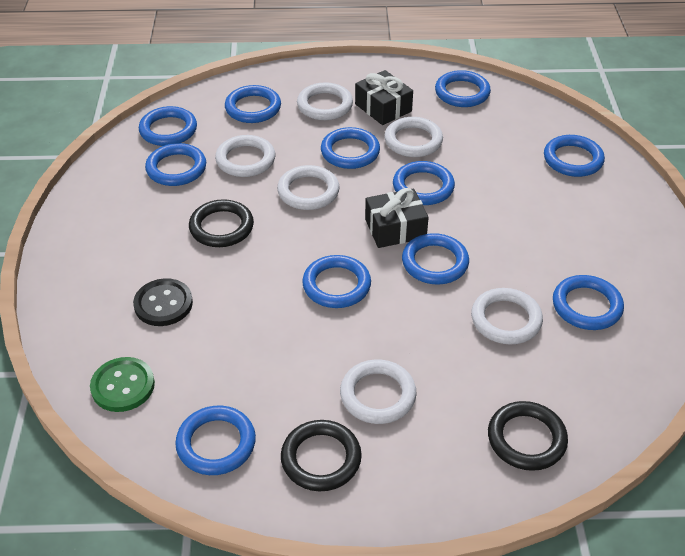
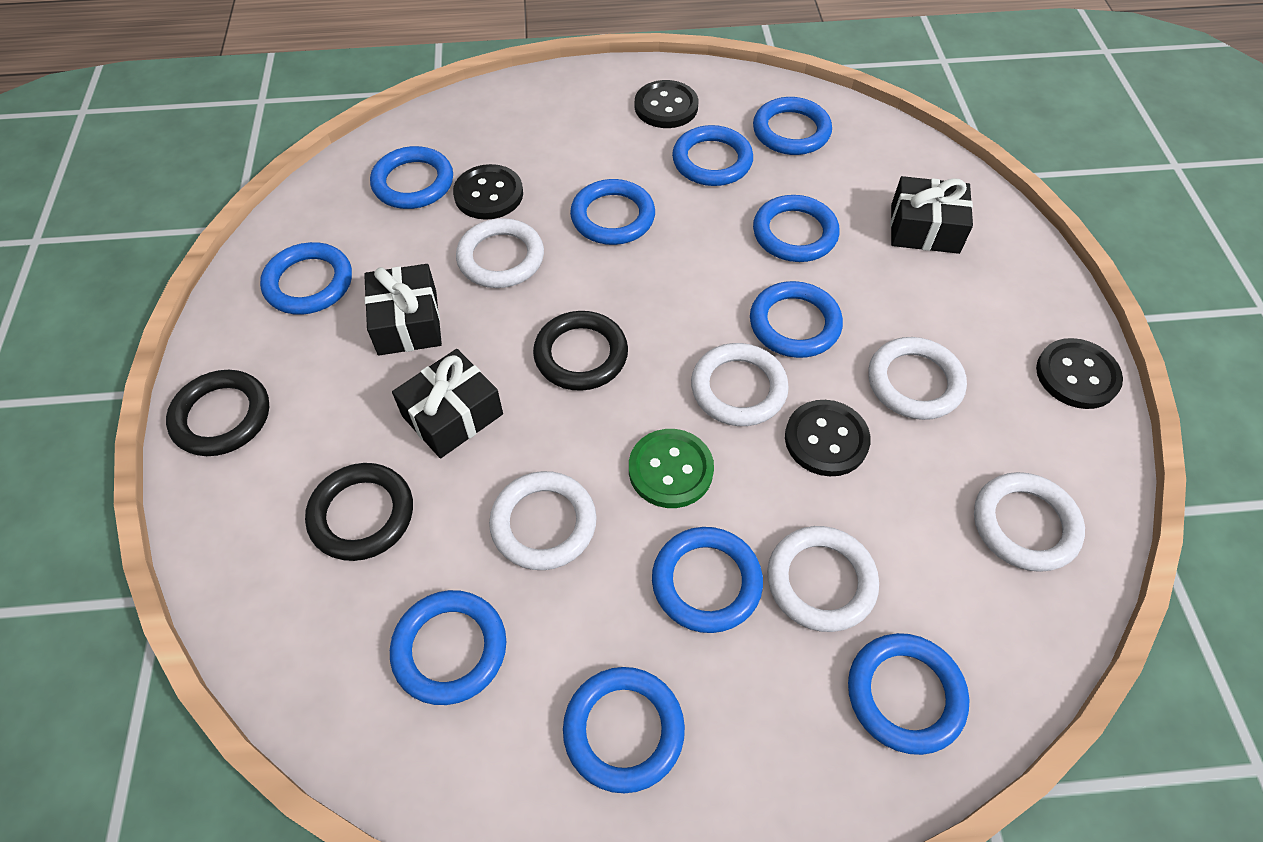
black button: 1 -> 4
black gift: 2 -> 3

